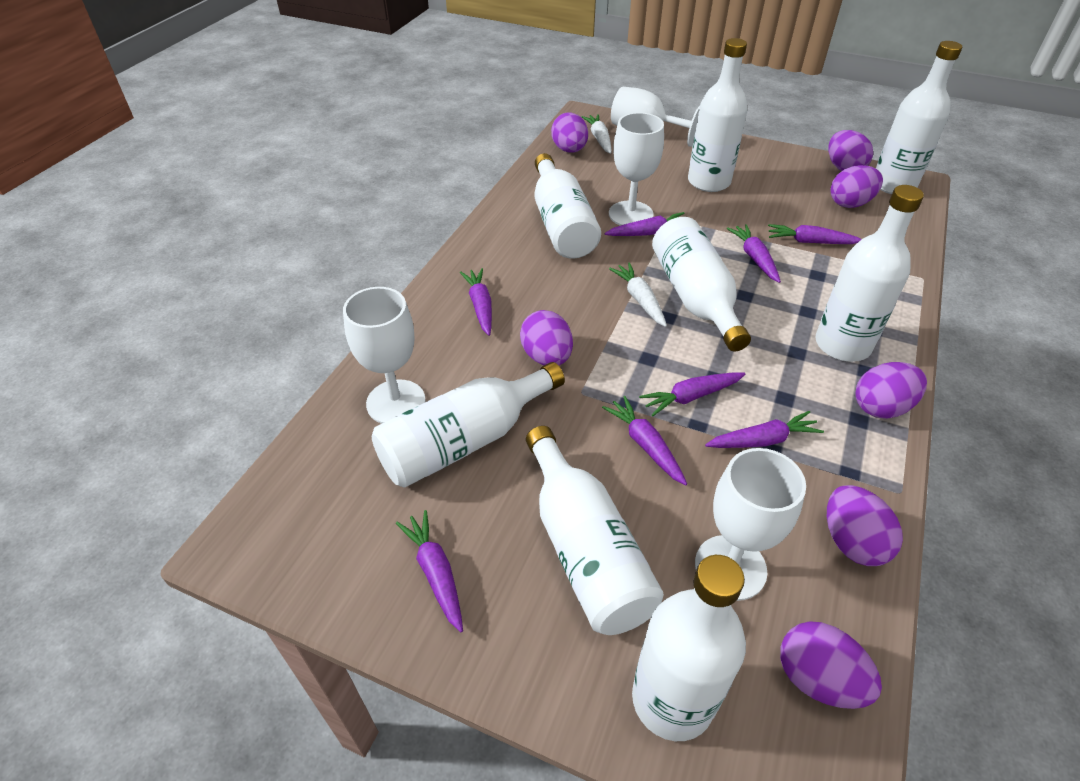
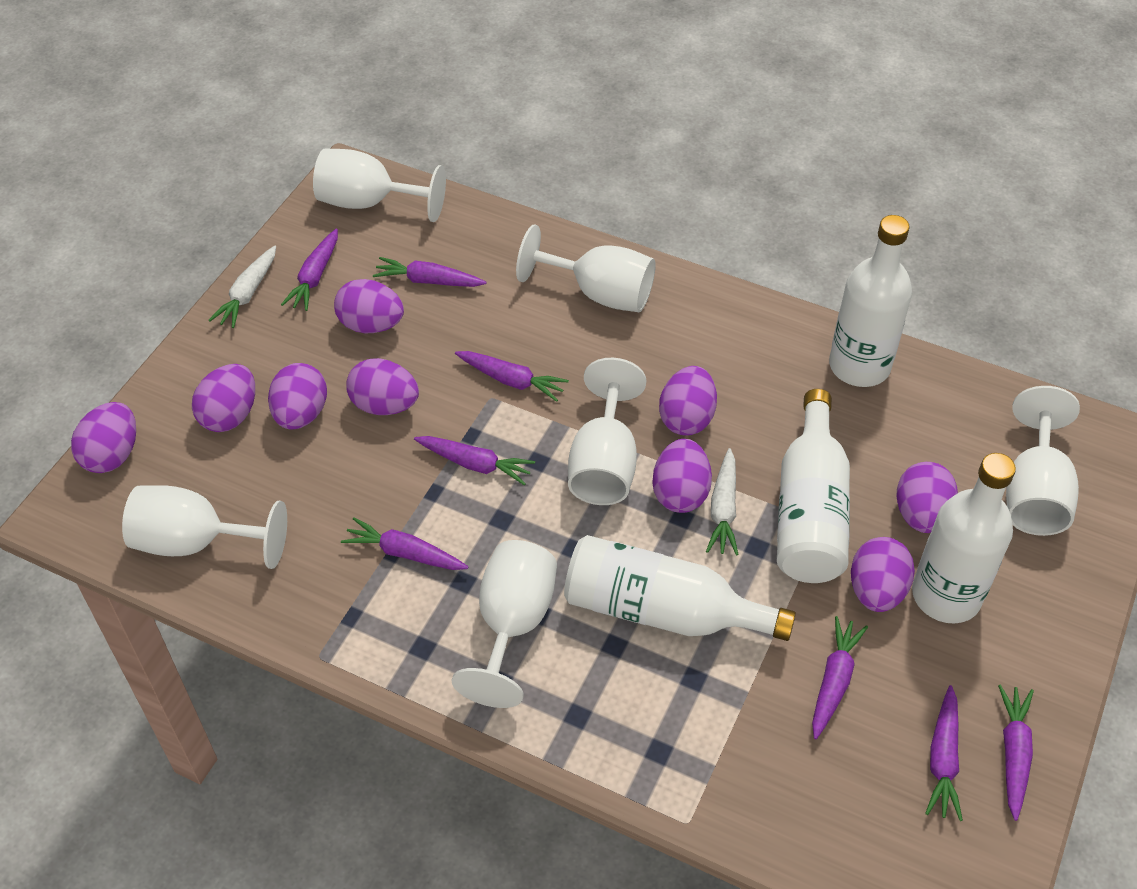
purple egg: 7 -> 9
white bottle: 8 -> 4
white goblet: 4 -> 6

